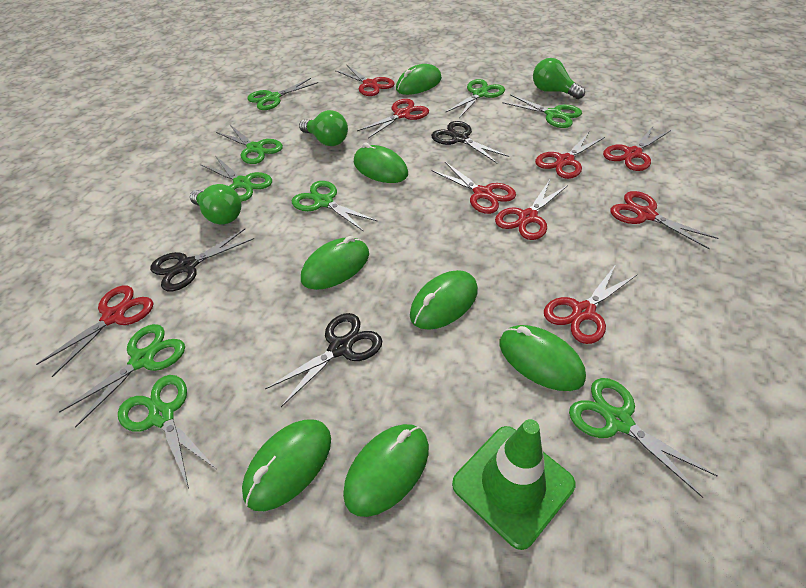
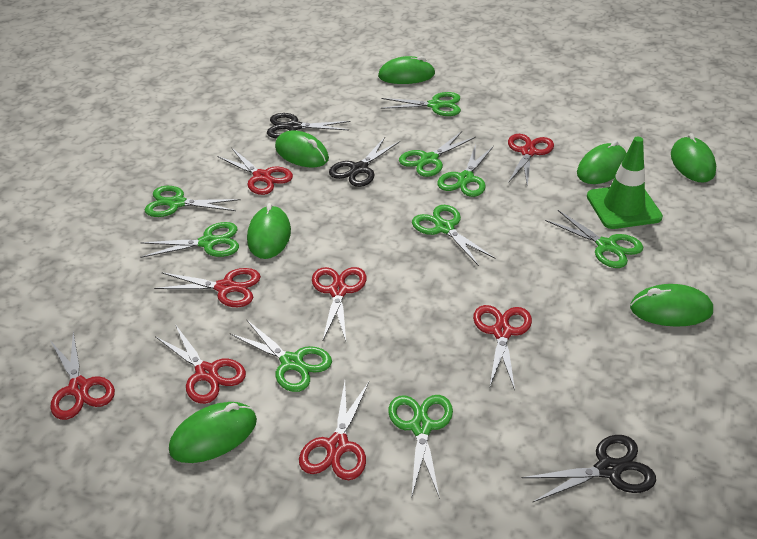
green light bulb: 3 -> 0
red scissors: 9 -> 8

